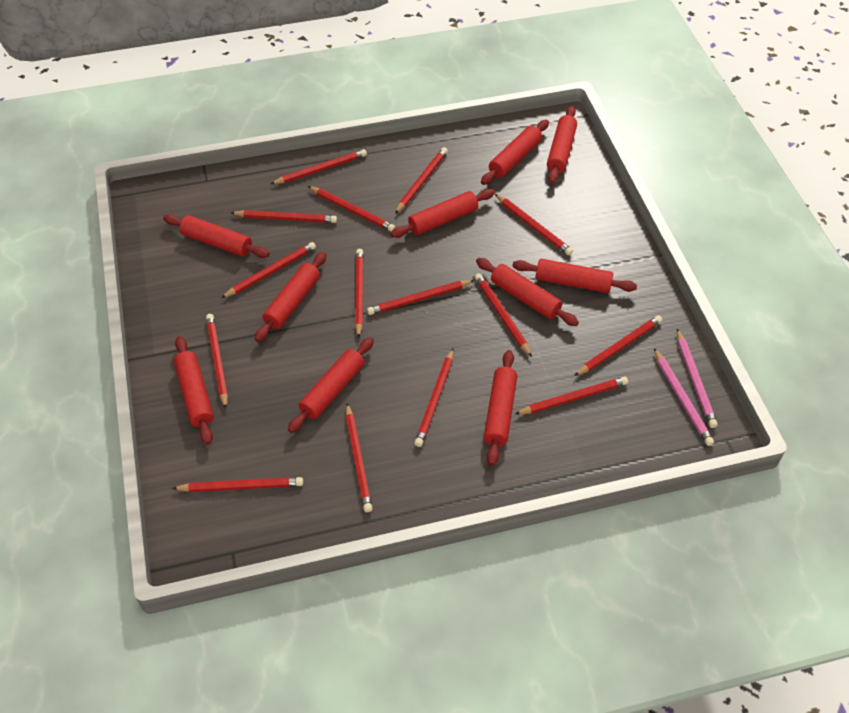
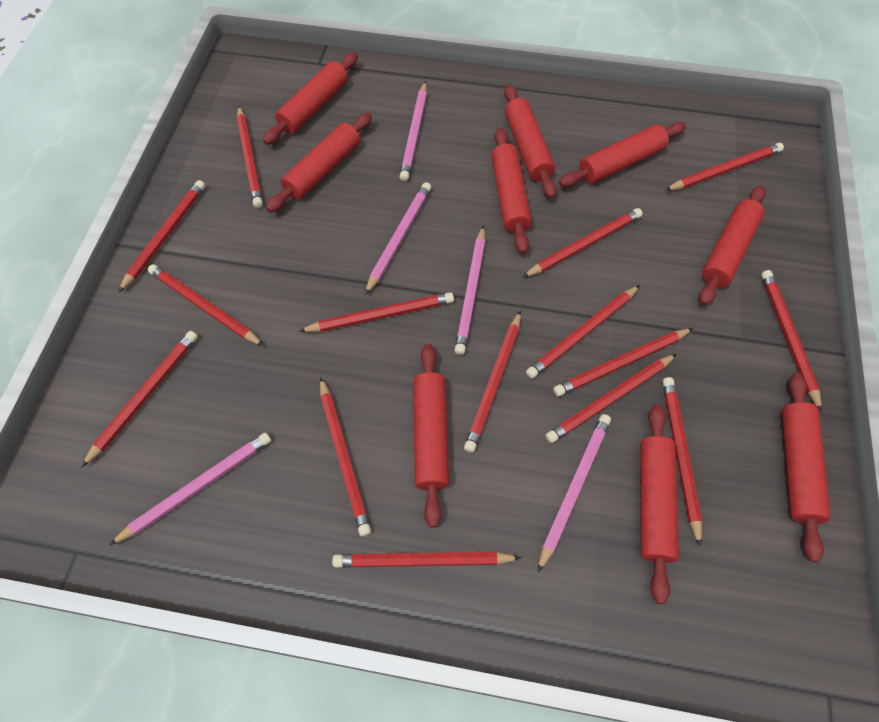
pink pencil: 2 -> 5
red rolling pin: 10 -> 9

